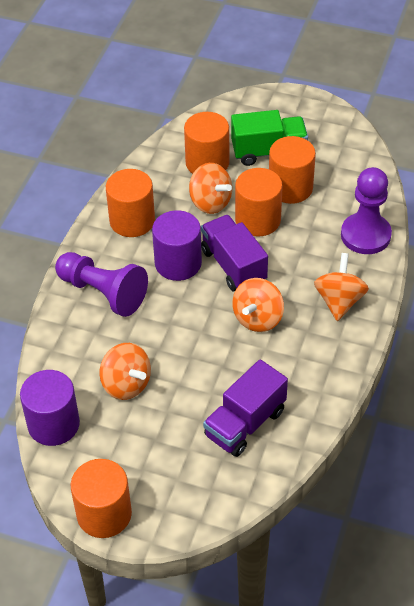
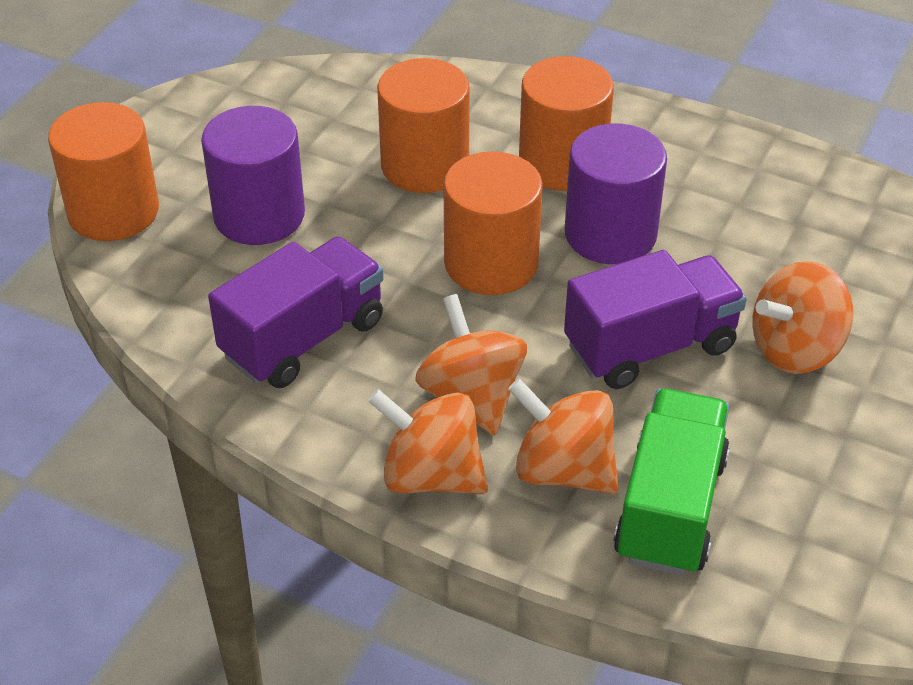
orange cylinder: 5 -> 4
purple pawn: 2 -> 0

